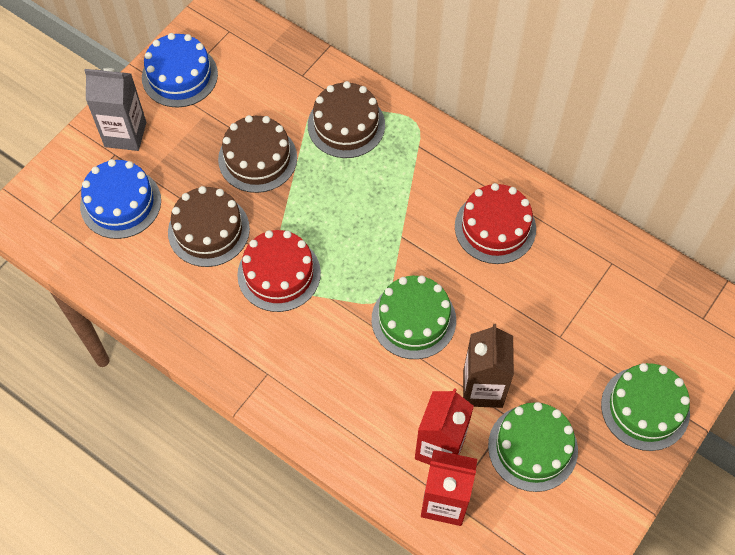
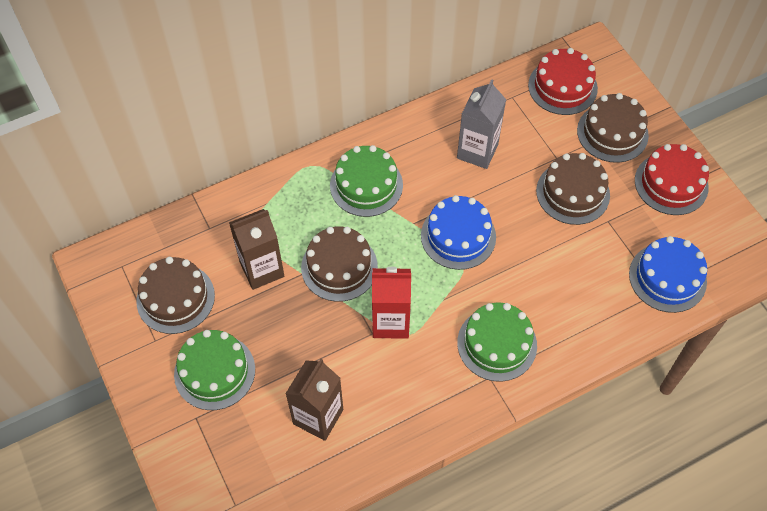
brown cake: 3 -> 4
brown carton: 1 -> 2
red carton: 2 -> 1

